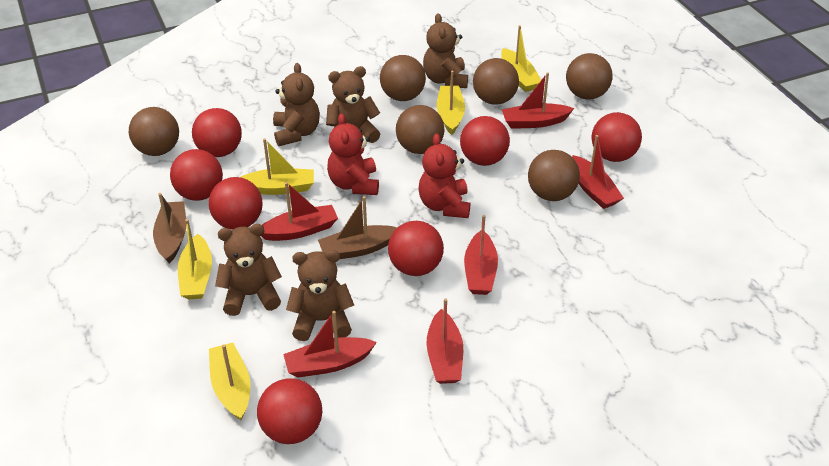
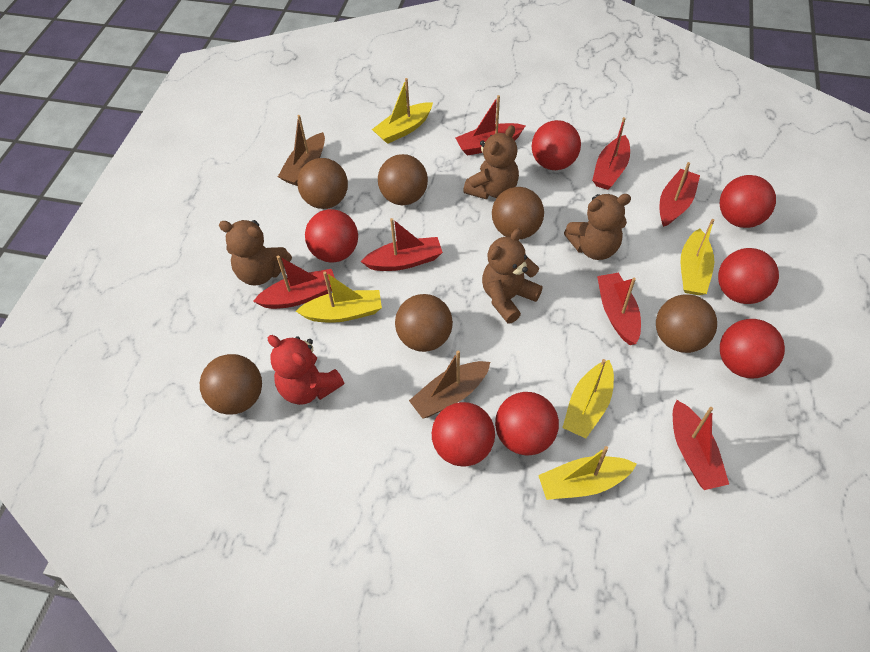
brown teddy bear: 5 -> 4
red boat: 6 -> 7
red teddy bear: 2 -> 1

